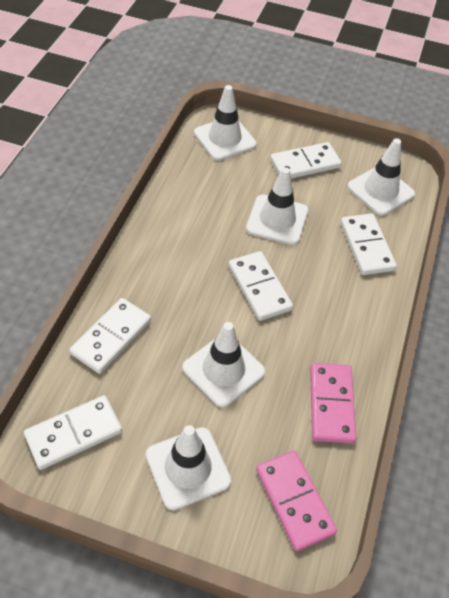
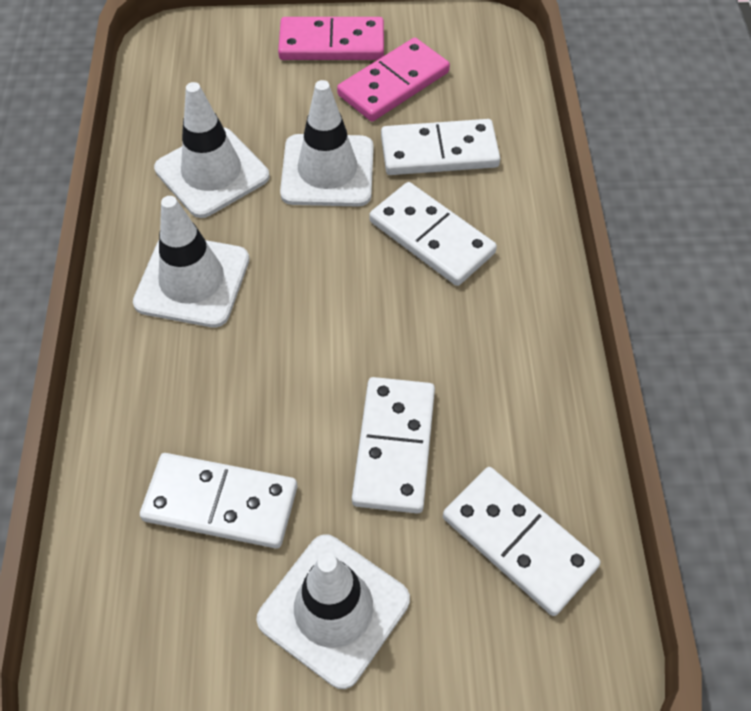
white traffic cone: 5 -> 4

